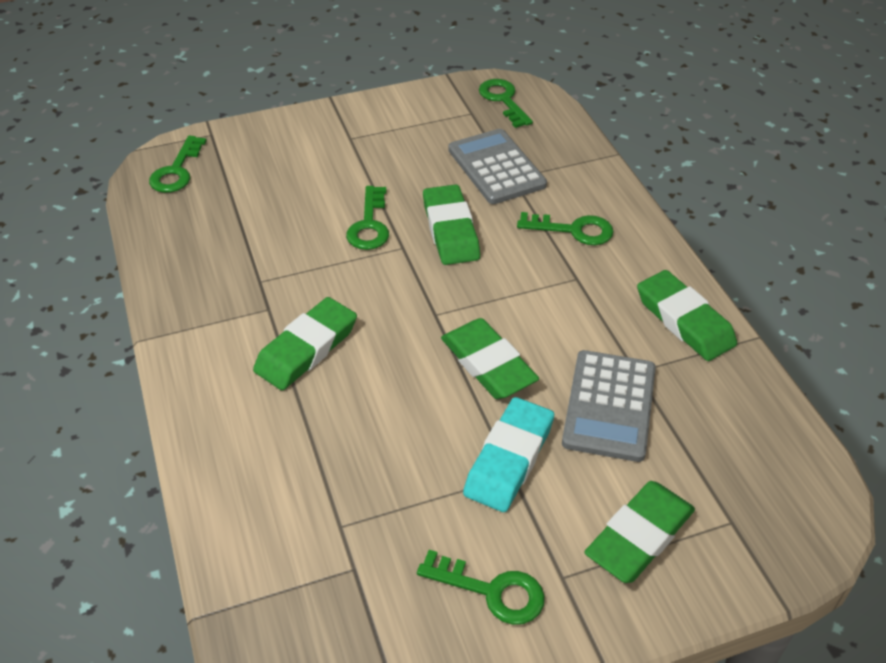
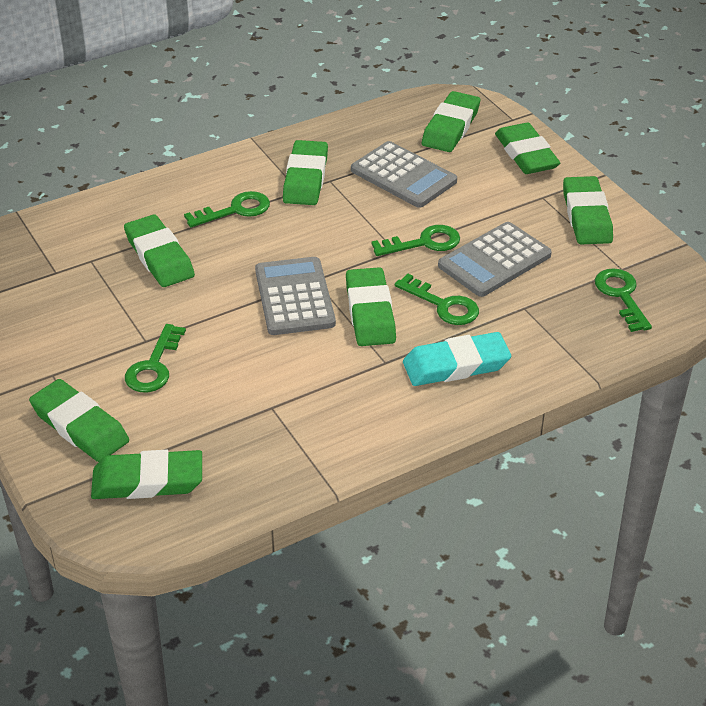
green eraser: 5 -> 8
grey calculator: 2 -> 3

